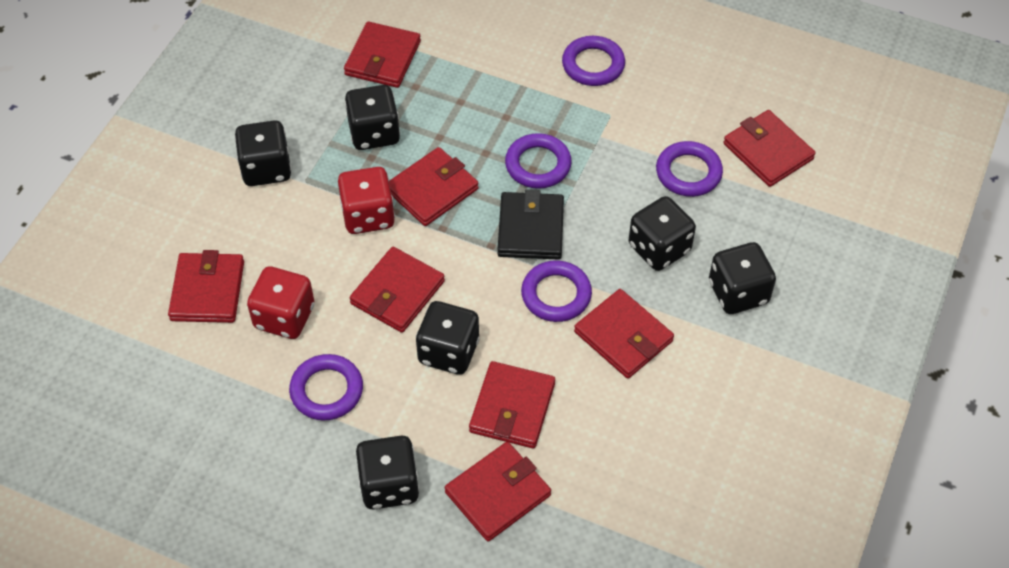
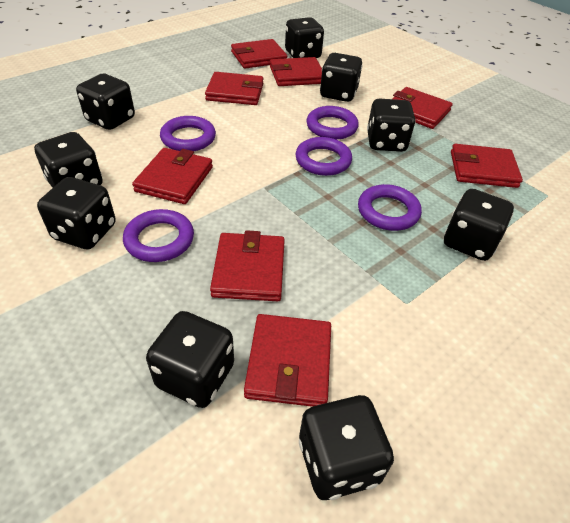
black dice: 6 -> 9
black wallet: 1 -> 0
red dice: 2 -> 0

